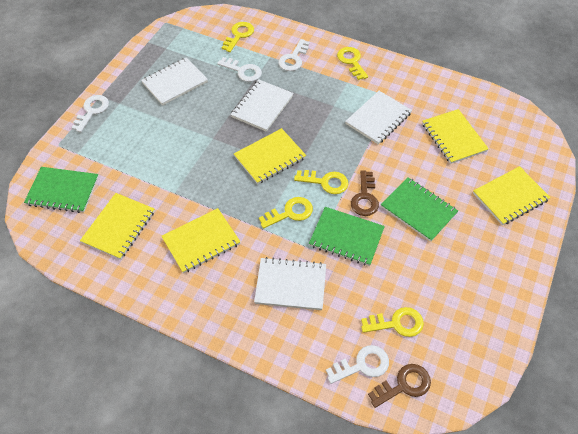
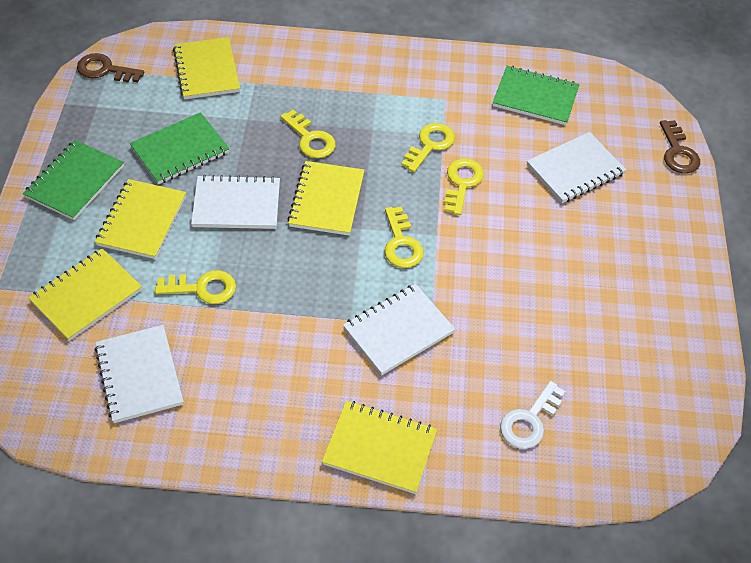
white key: 4 -> 1

